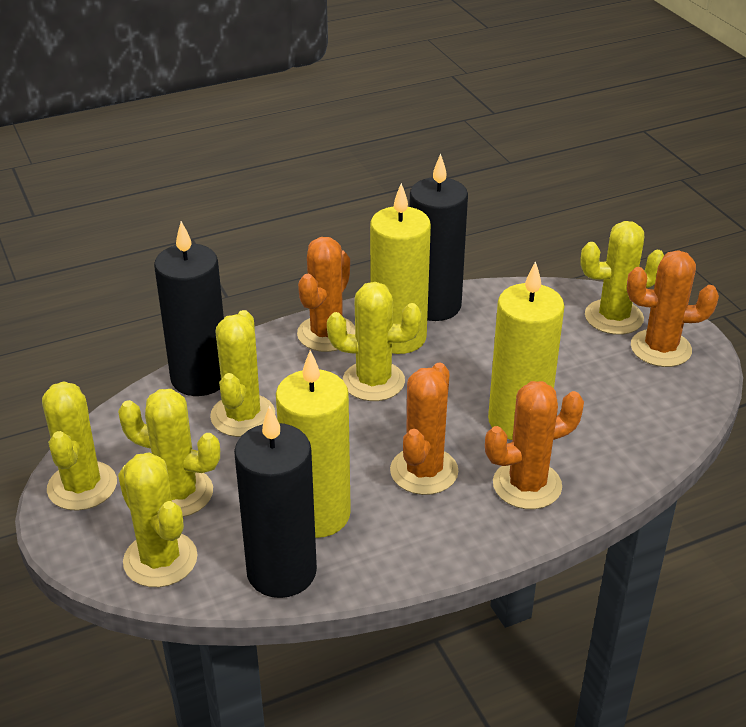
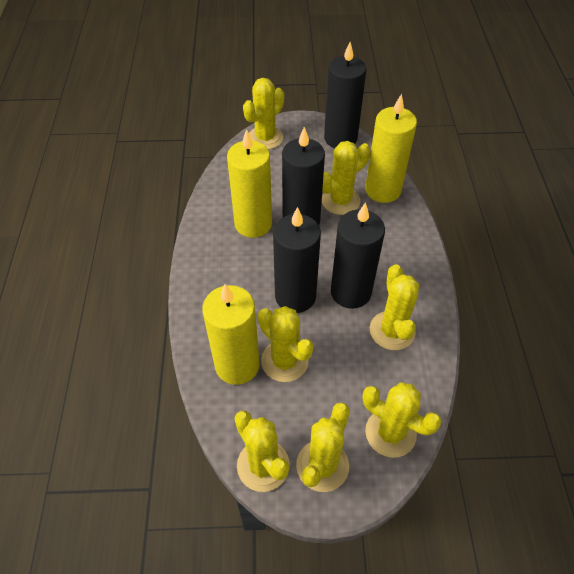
black candle: 3 -> 4
orange cactus: 4 -> 0
yellow cactus: 6 -> 7

